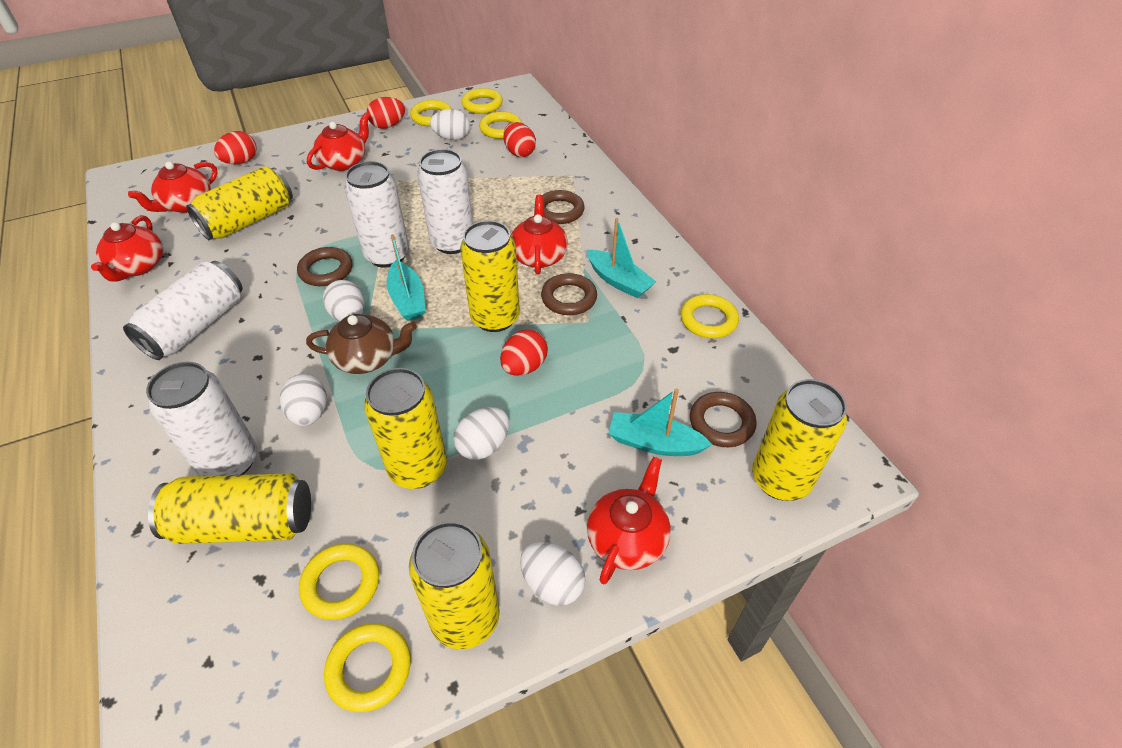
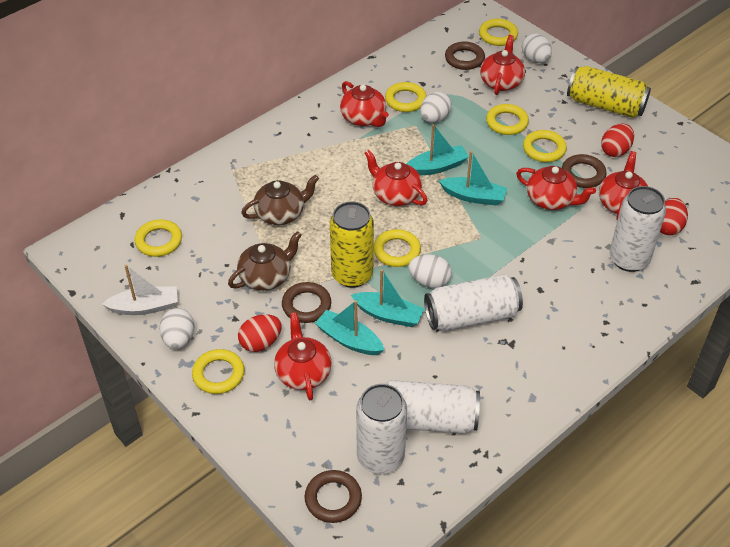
brown teapot: 1 -> 2
red egg: 4 -> 3
red teapot: 5 -> 6
turquoise boat: 3 -> 4
white boat: 0 -> 1
white egg: 5 -> 4
yellow can: 6 -> 2
yellow ring: 6 -> 7

